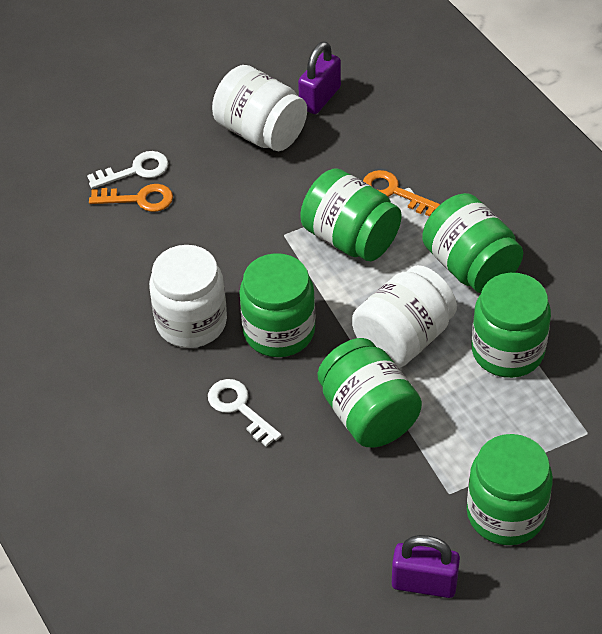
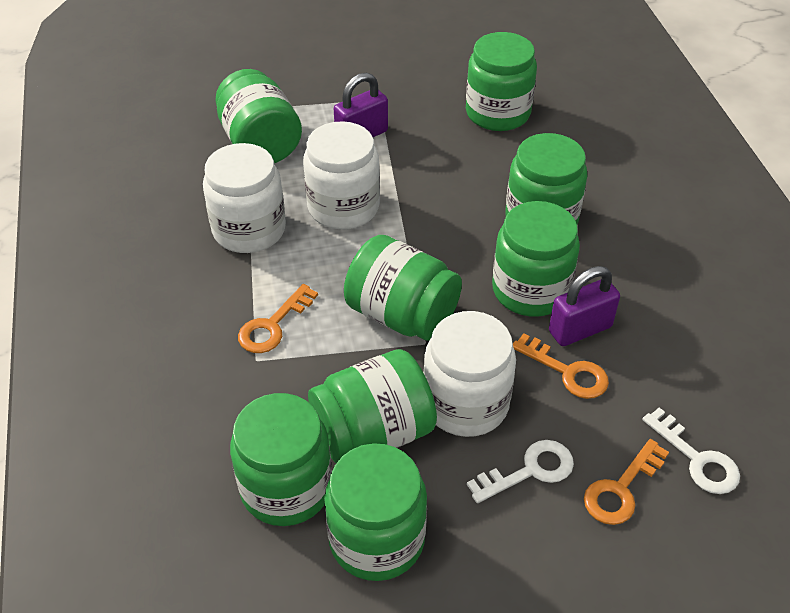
green jar: 6 -> 8
orange key: 2 -> 3

